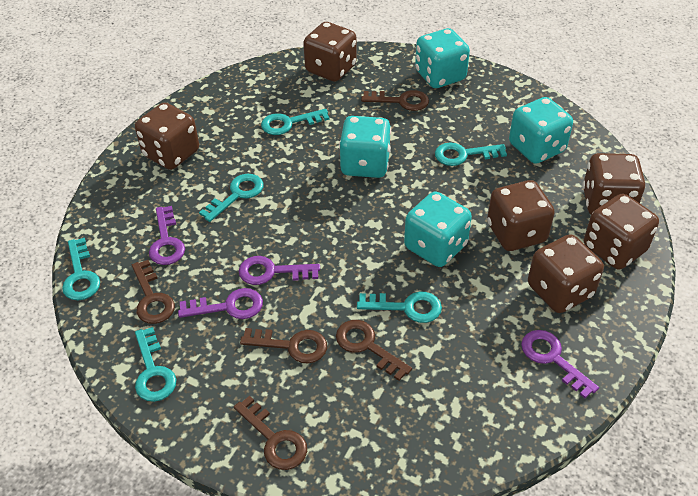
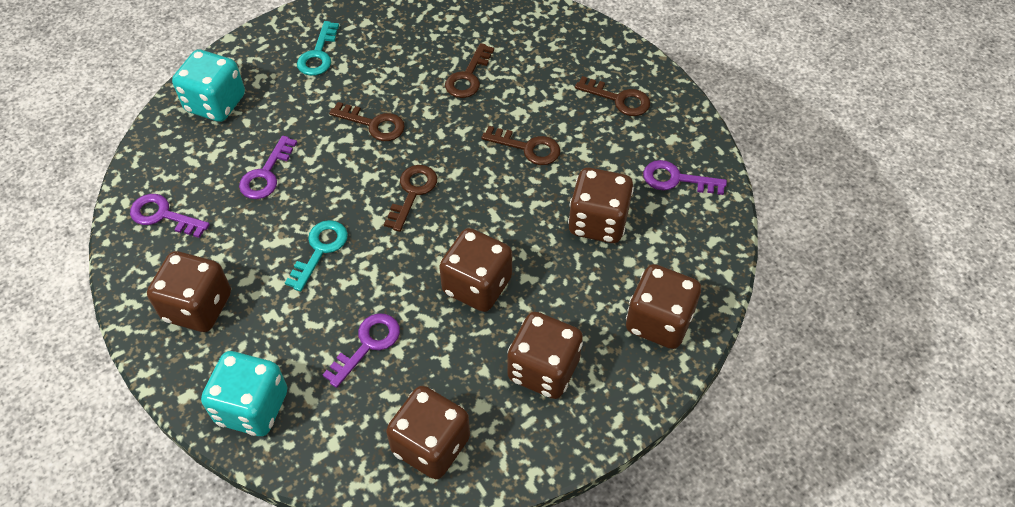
turquoise dice: 4 -> 2
turquoise key: 6 -> 2

